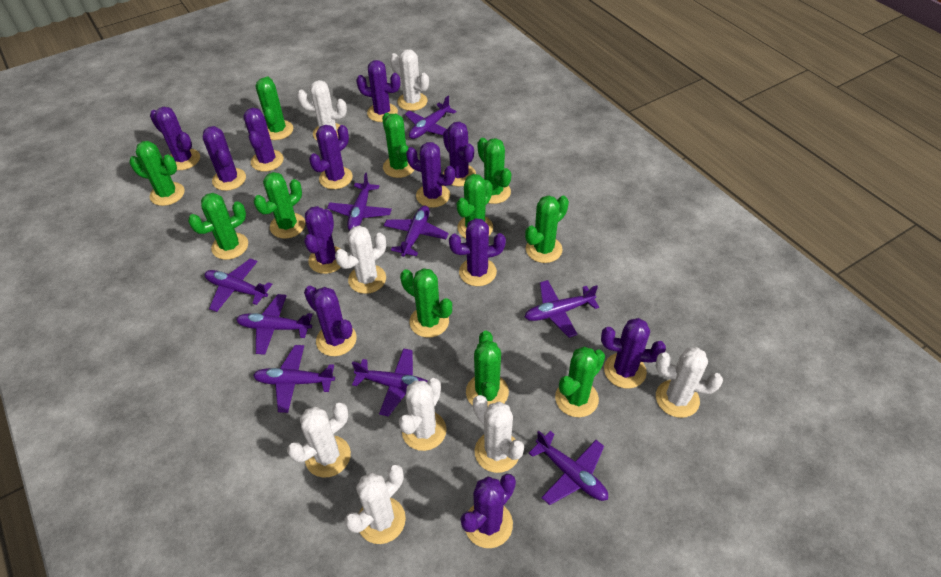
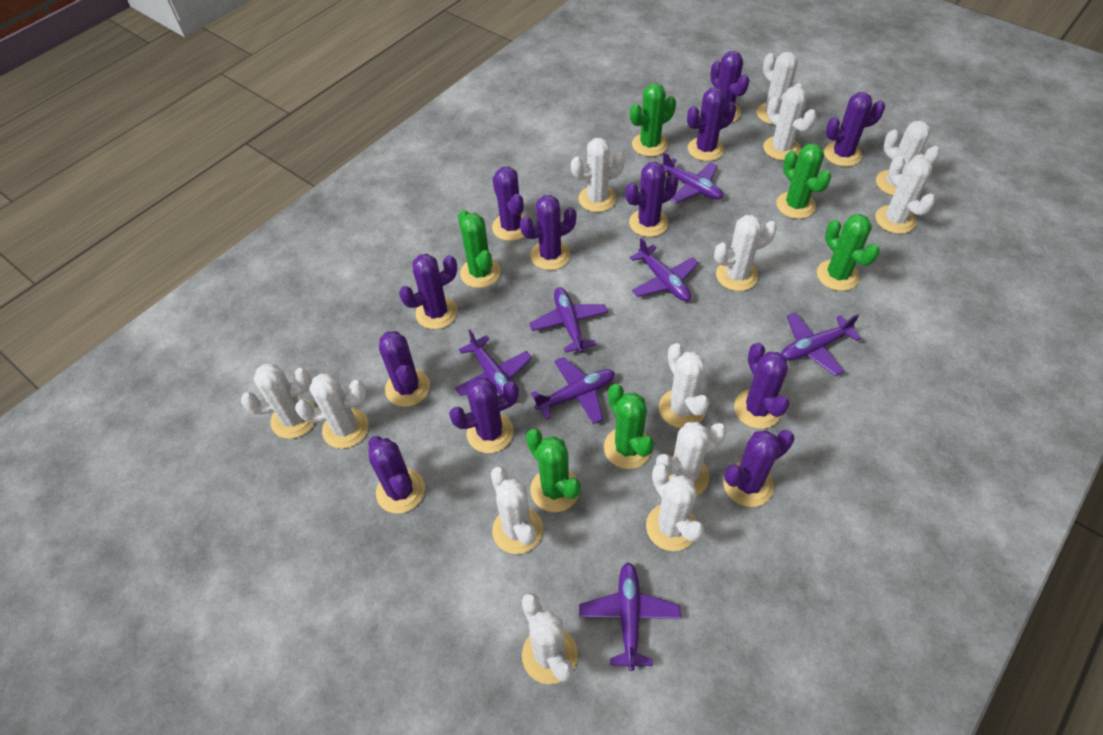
green cactus: 11 -> 6
purple plane: 9 -> 7
white cactus: 8 -> 13

